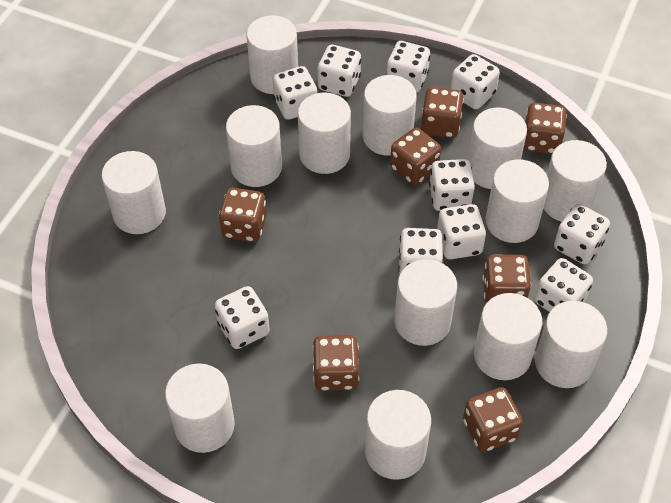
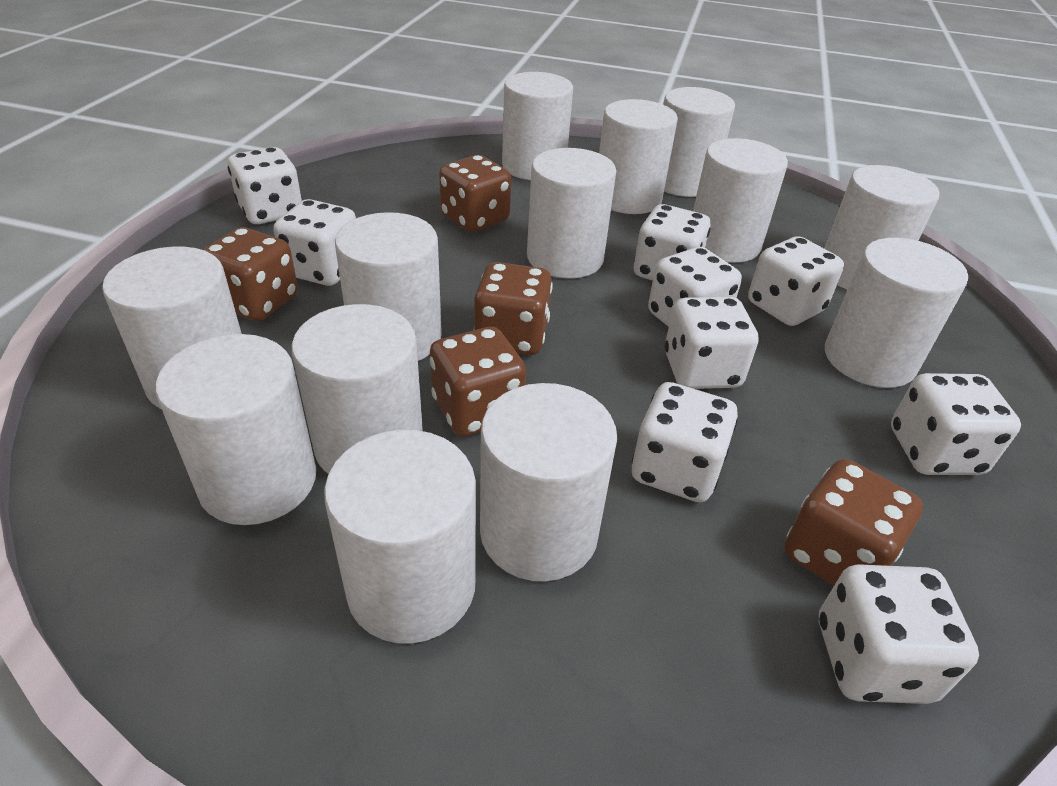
brown dice: 7 -> 5
white dice: 10 -> 9

